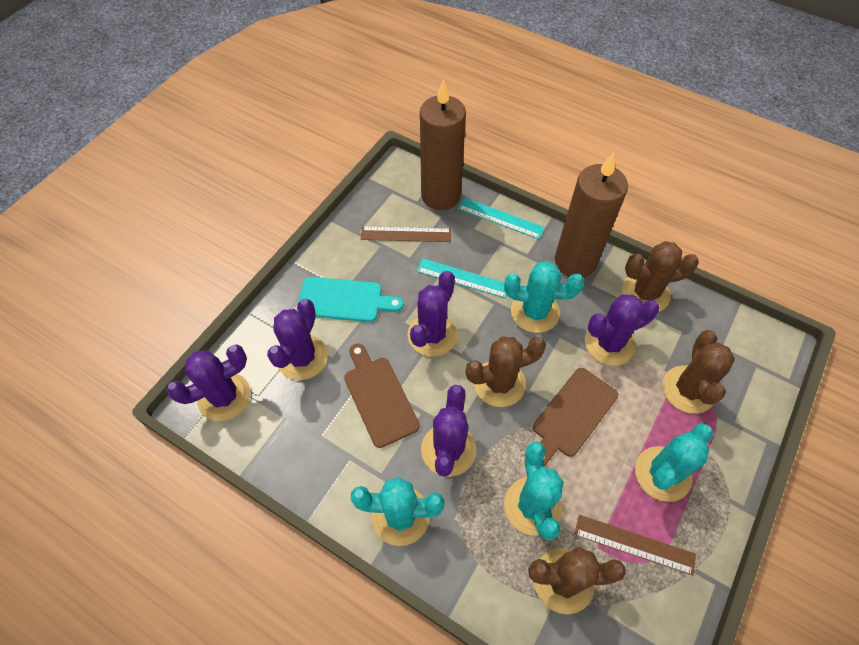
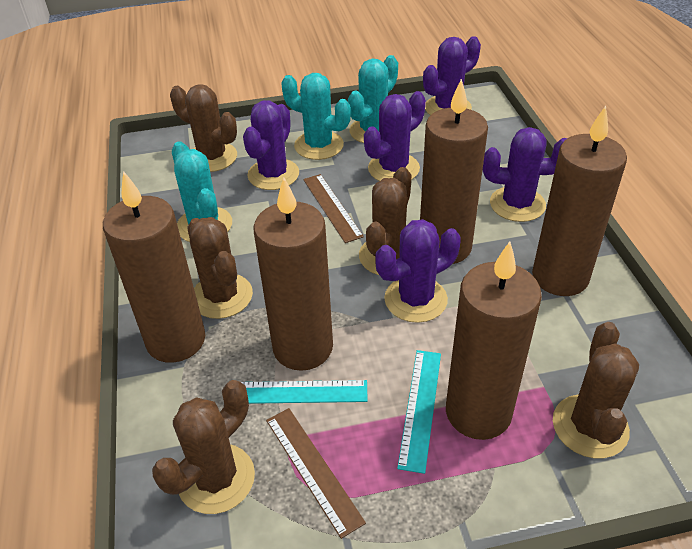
brown cactus: 4 -> 5
brown candle: 2 -> 5
brown cutting board: 2 -> 0
turquoise cactus: 4 -> 3
turquoise cutting board: 1 -> 0

